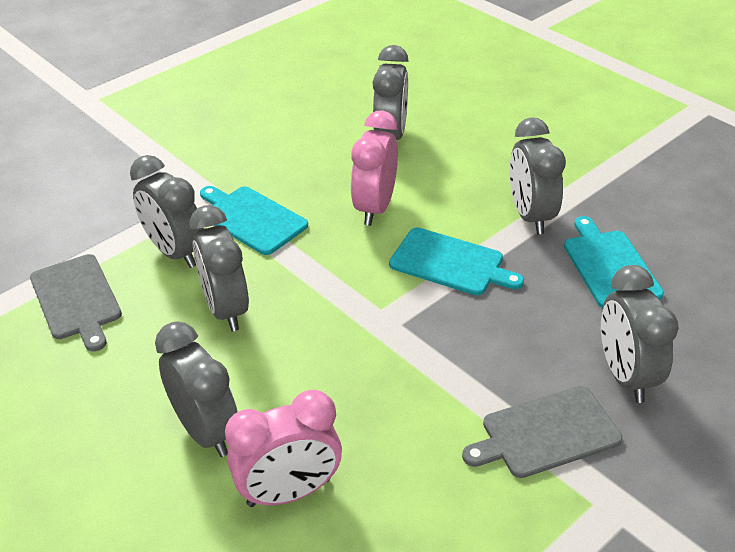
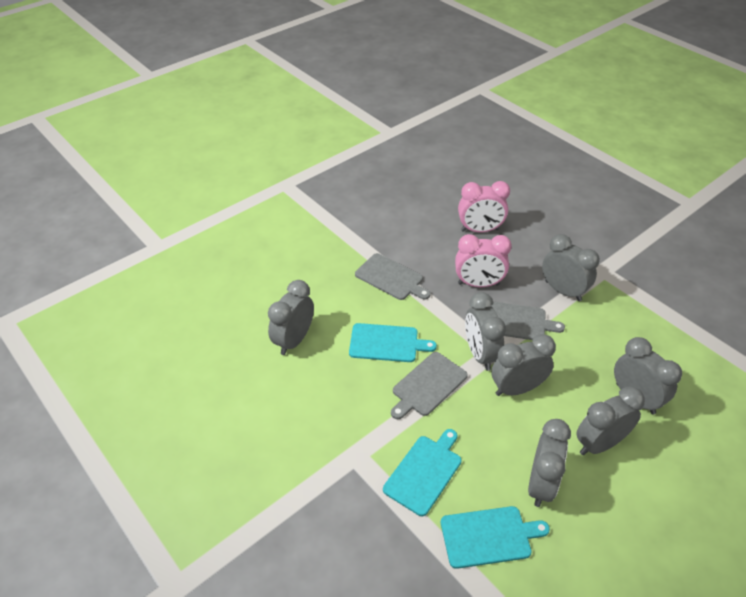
grey clock: 6 -> 7
grey cutting board: 2 -> 3

